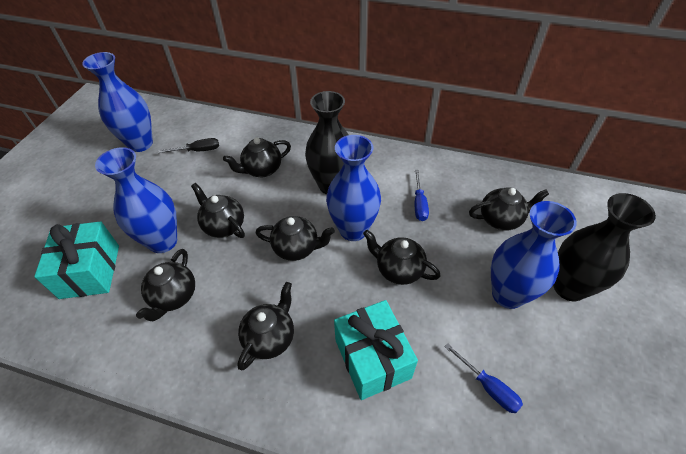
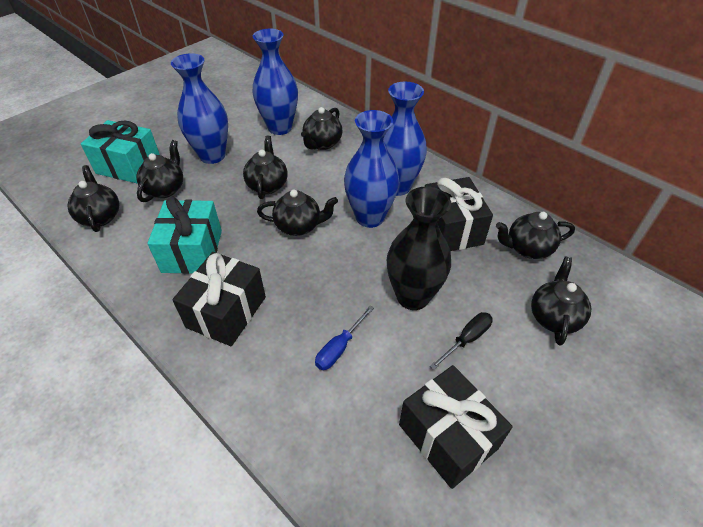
black gift: 0 -> 3
black vase: 2 -> 1
blue screwdriver: 2 -> 1

